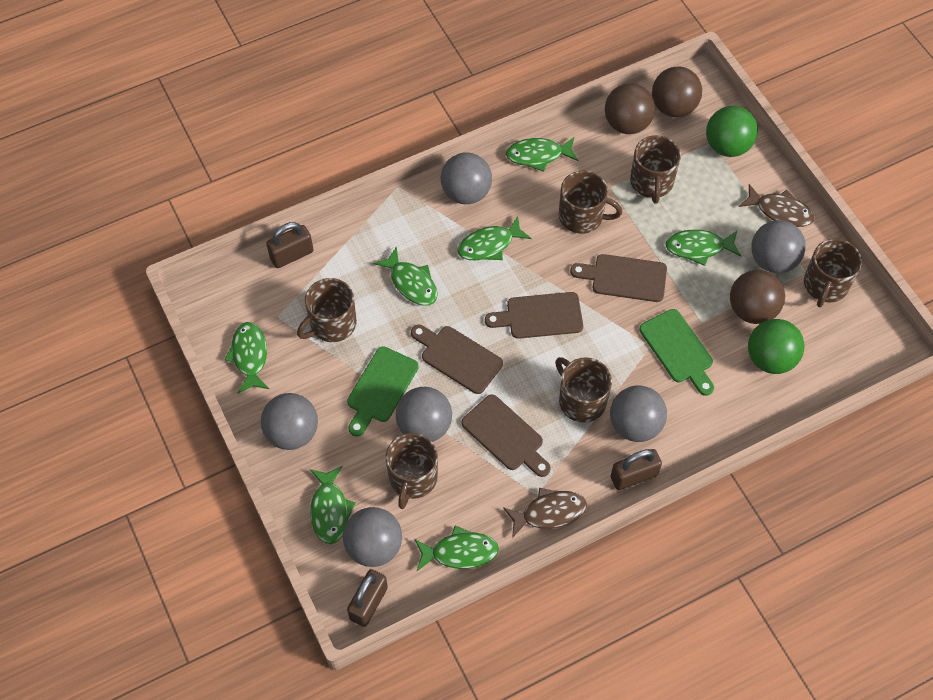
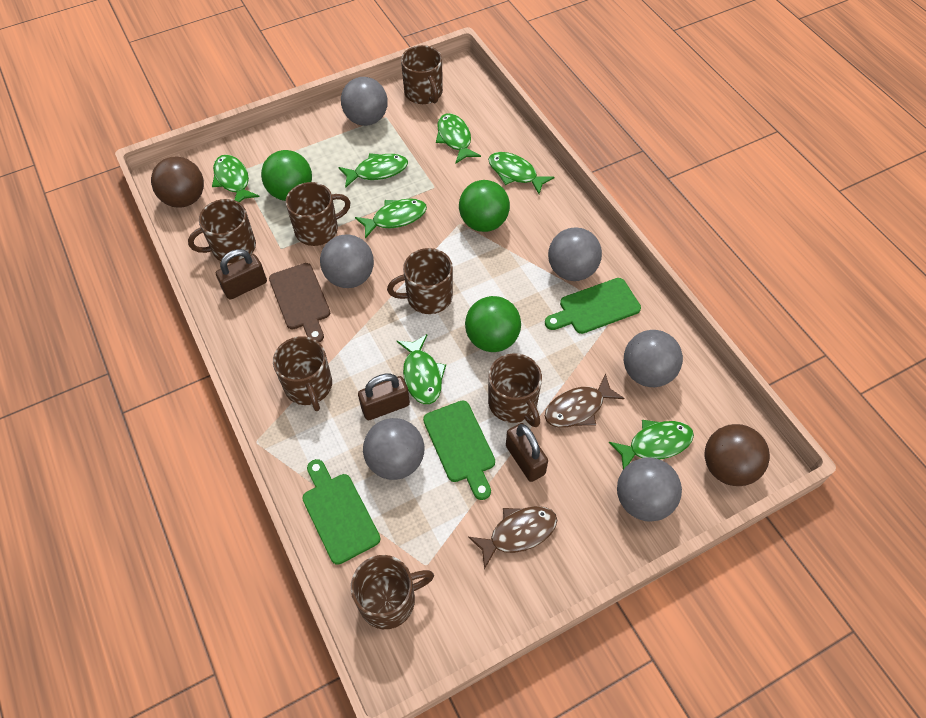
brown ball: 3 -> 2
brown cutting board: 4 -> 1
brown mug: 6 -> 7
green ball: 2 -> 3
green cutting board: 2 -> 3

